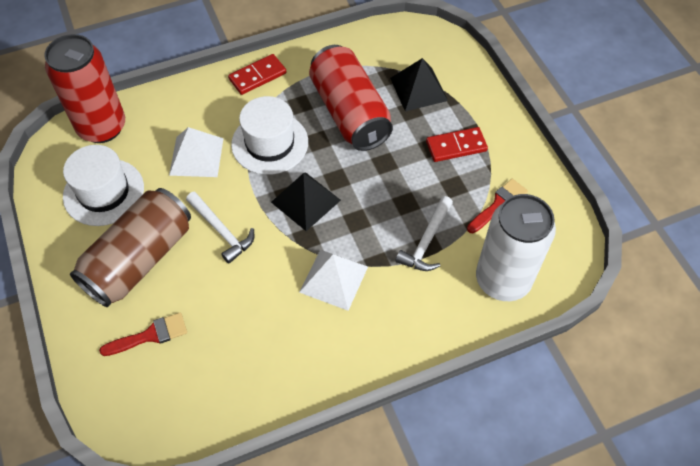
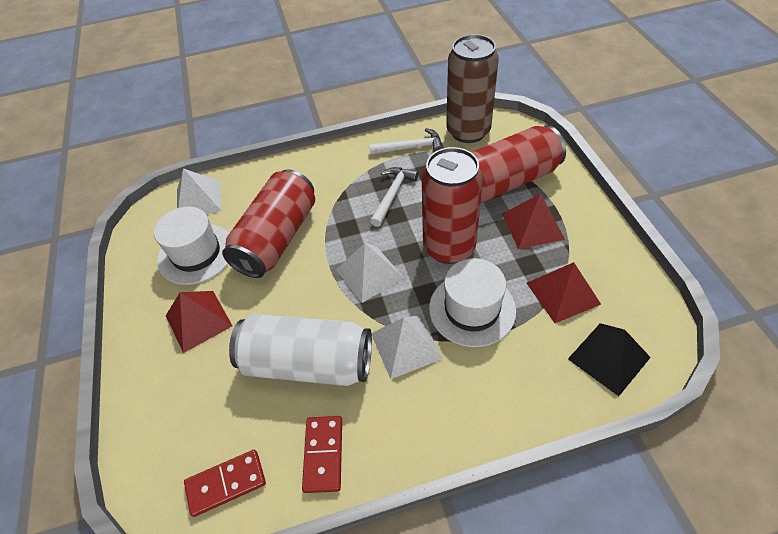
black pyramid: 2 -> 1
red brush: 2 -> 0
red can: 2 -> 3
red pyramid: 0 -> 3
white pyramid: 2 -> 3

